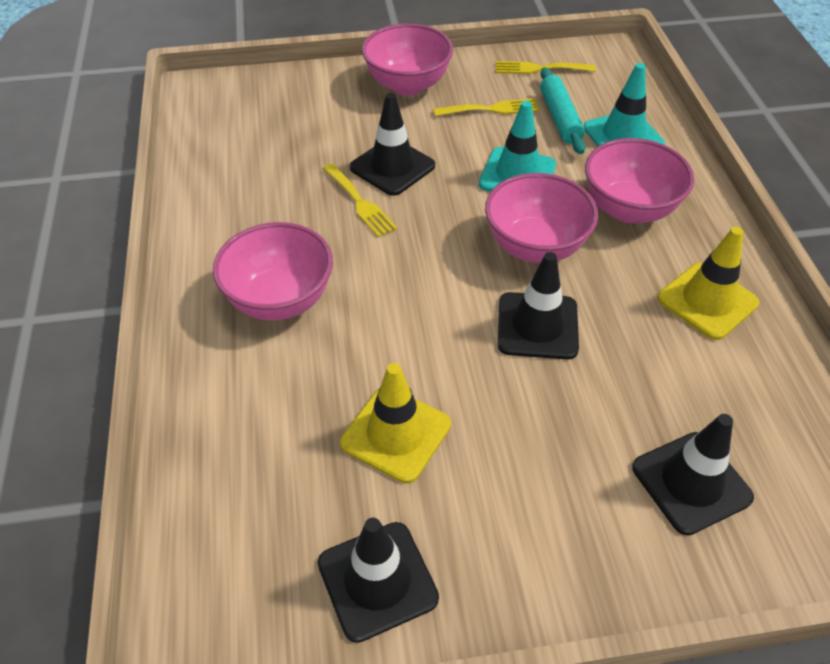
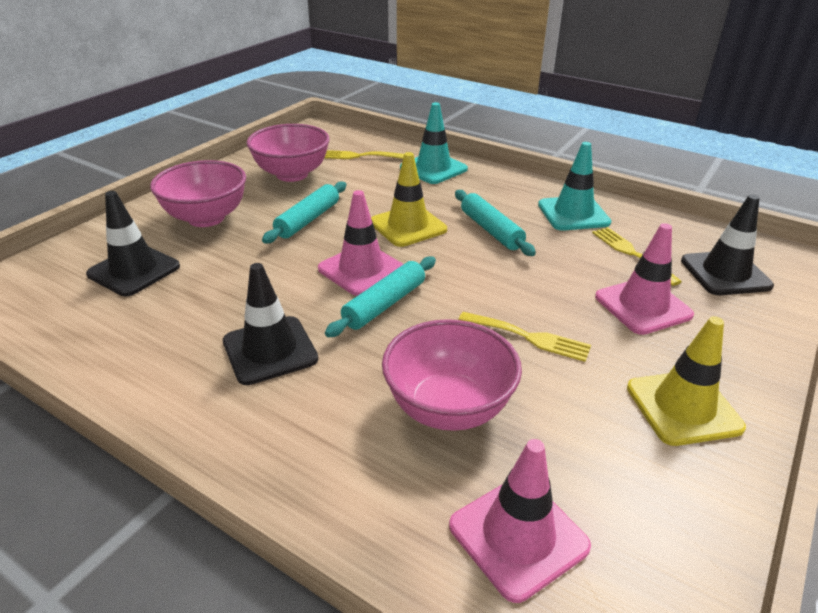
black traffic cone: 4 -> 3
pink bowl: 4 -> 3
pink traffic cone: 0 -> 3
turquoise rolling pin: 1 -> 3

